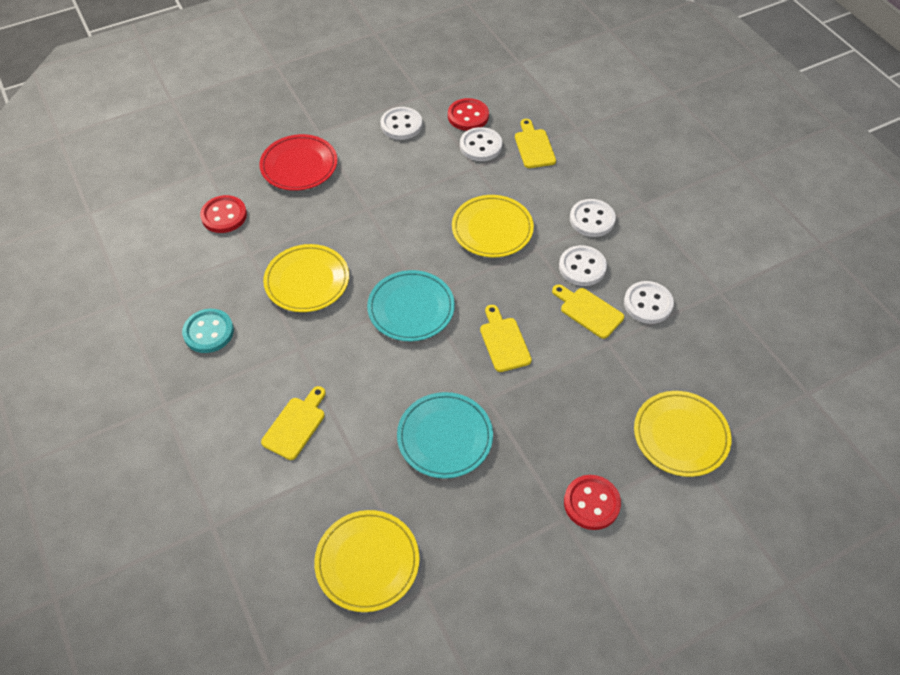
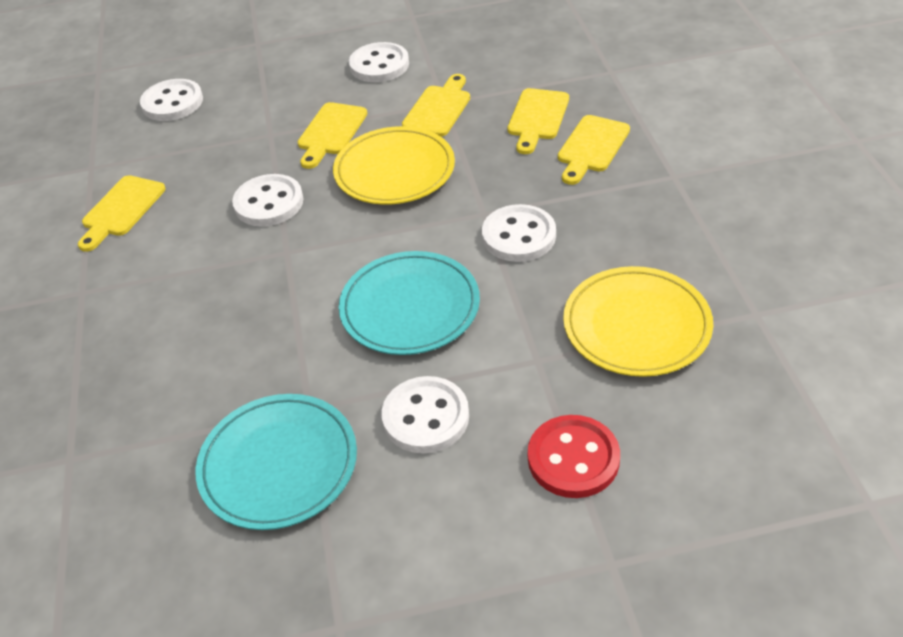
red button: 3 -> 1
red plate: 1 -> 0
turquoise button: 1 -> 0
yellow cutting board: 4 -> 5
yellow plate: 4 -> 2

